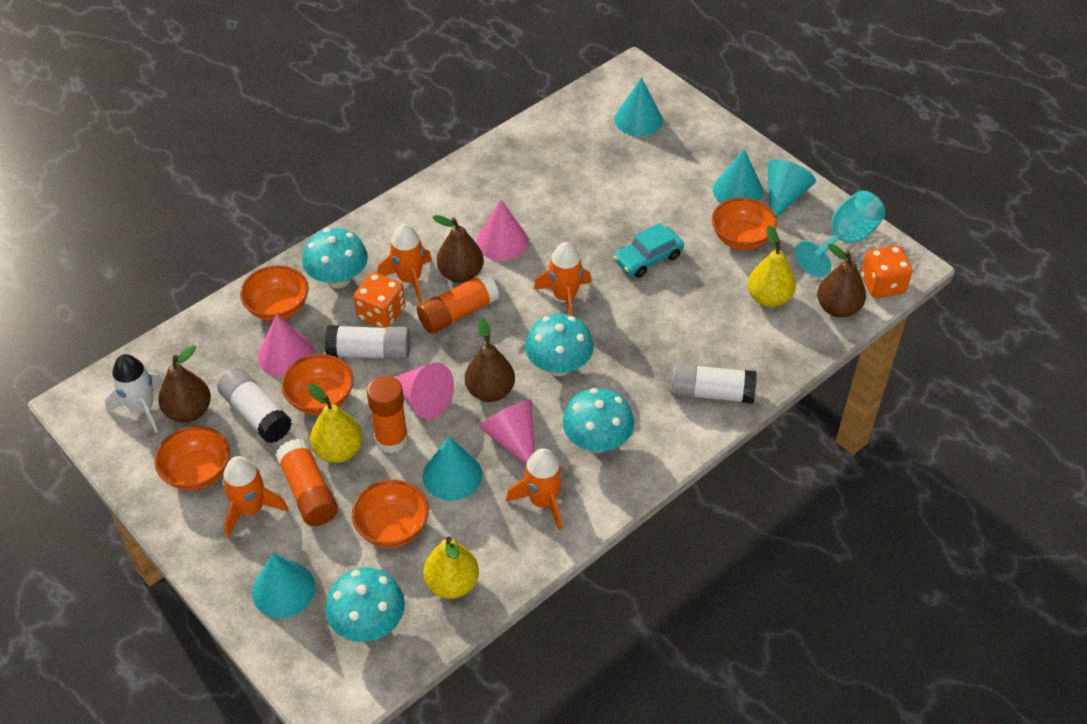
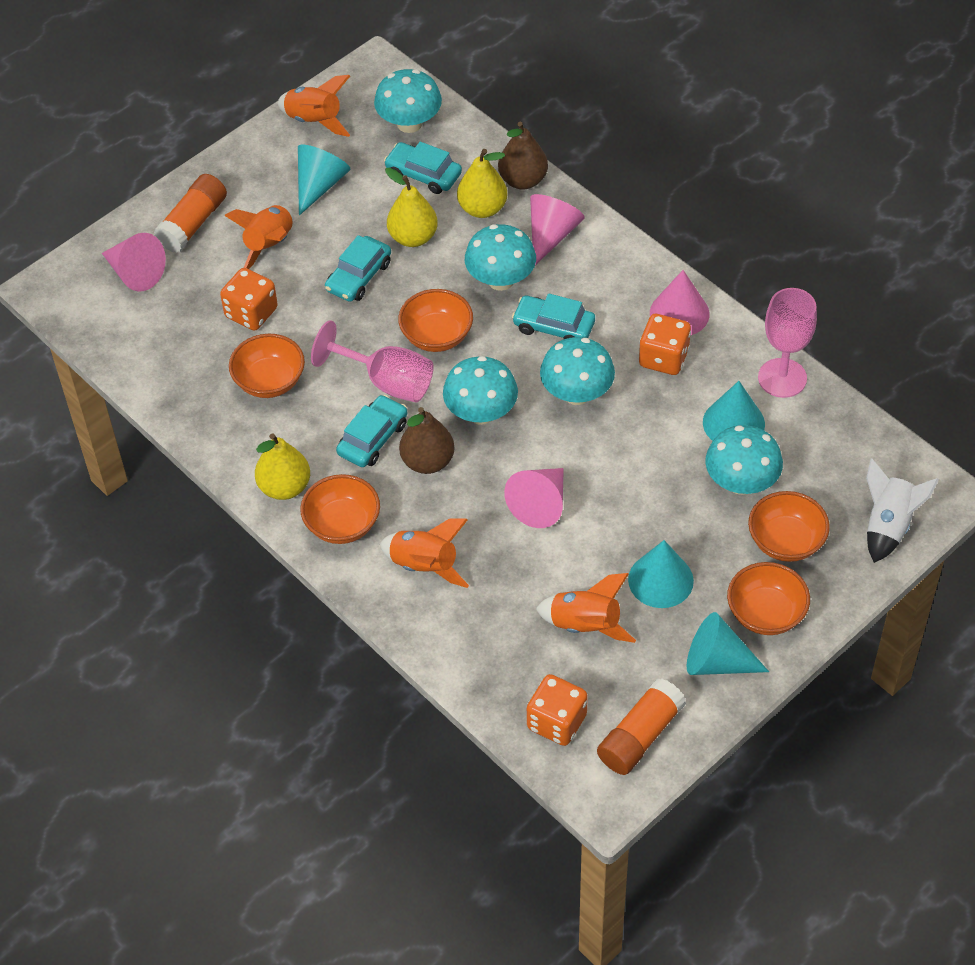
brown pear: 4 -> 2
orange dice: 2 -> 3
orange glue stick: 3 -> 2
pink goblet: 0 -> 2
turquoise car: 1 -> 4
turquoise cone: 5 -> 4
turquoise goblet: 1 -> 0
turquoise mushroom: 4 -> 5
white glue stick: 3 -> 0

